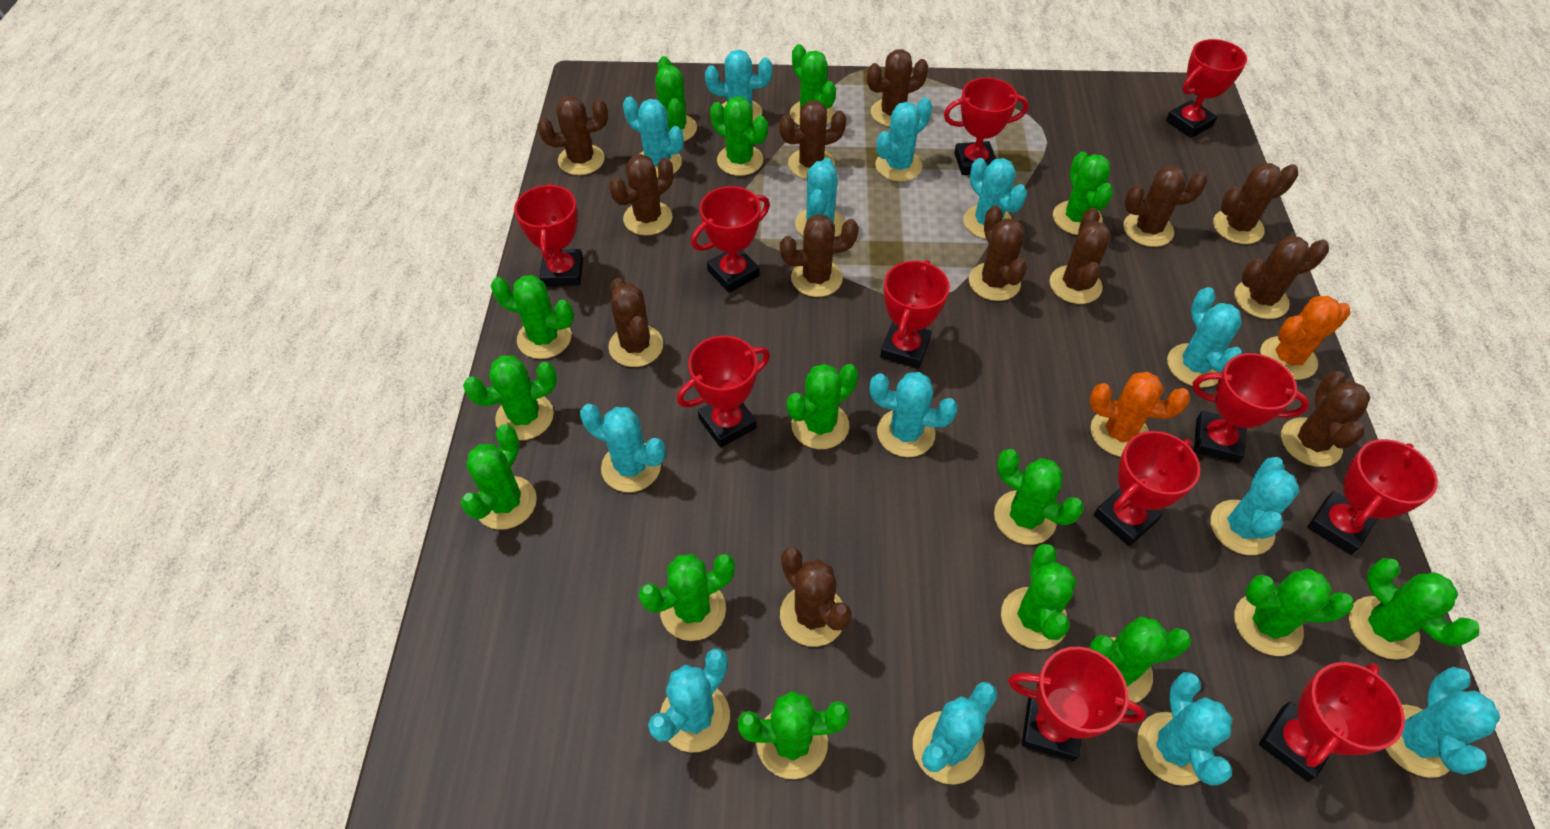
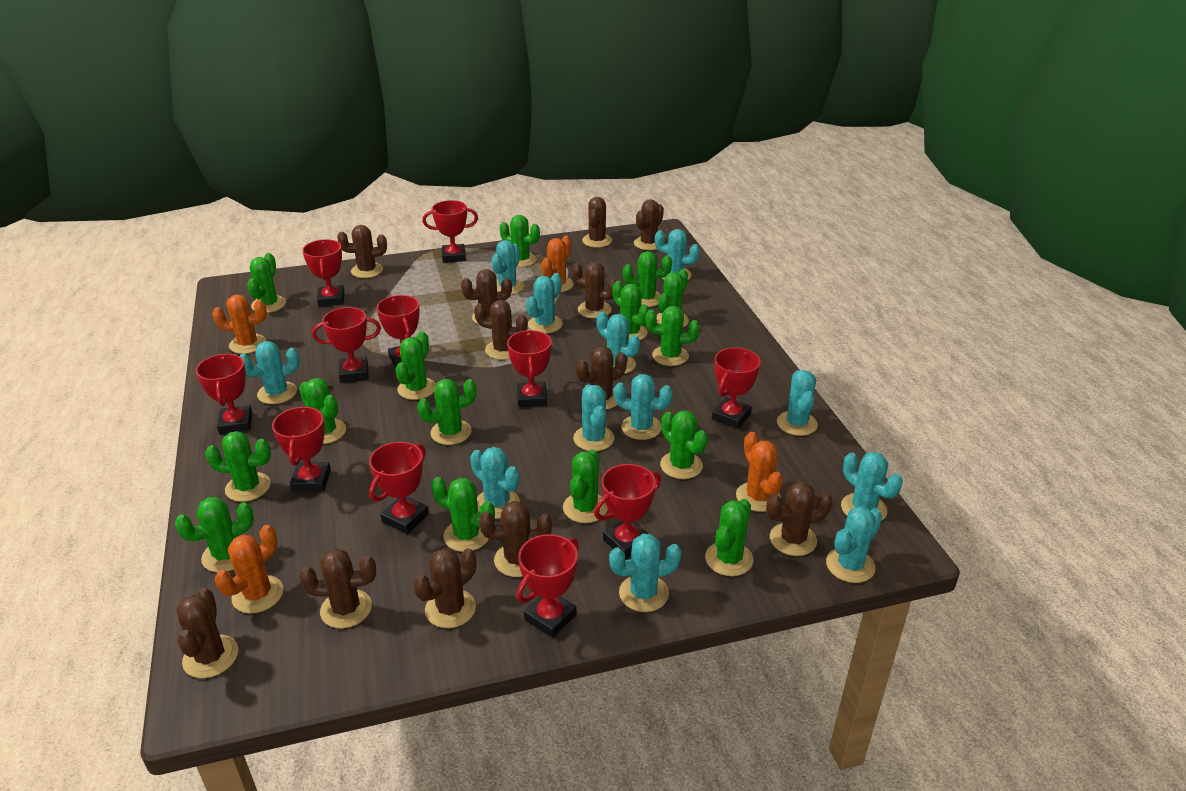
brown cactus: 13 -> 12
orange cactus: 2 -> 4
turquoise cactus: 13 -> 12

